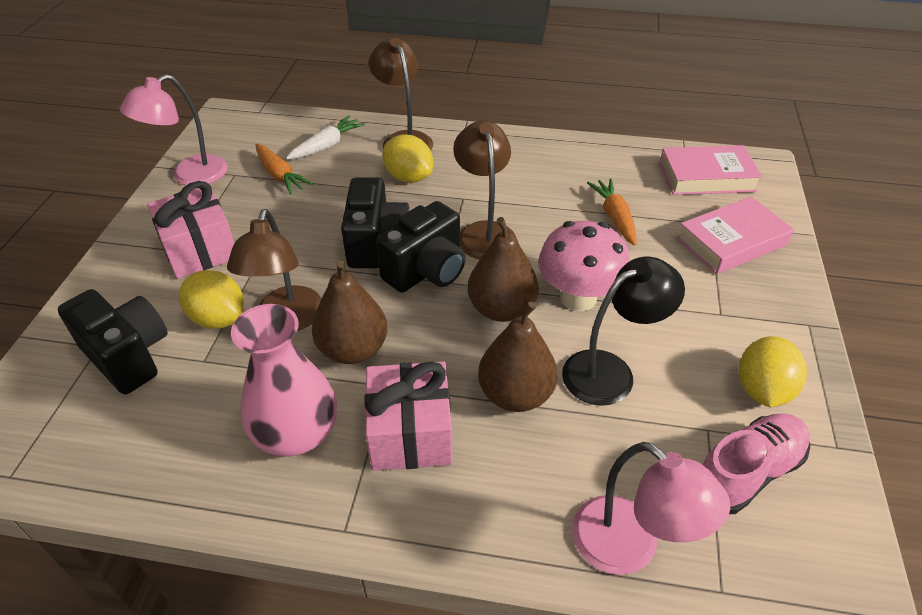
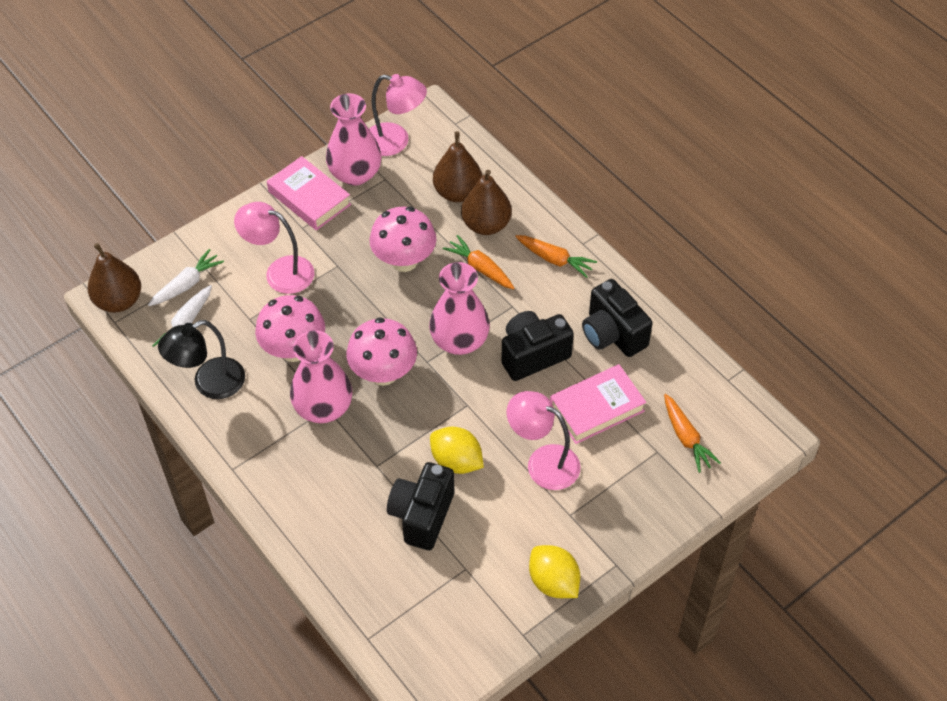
brown lamp: 3 -> 0
orange carrot: 2 -> 3
pink gift: 2 -> 0
pink lamp: 2 -> 3
pink mushroom: 1 -> 3
pink shoe: 1 -> 0
pink vase: 1 -> 3
white carrot: 1 -> 2
yellow lemon: 3 -> 2

